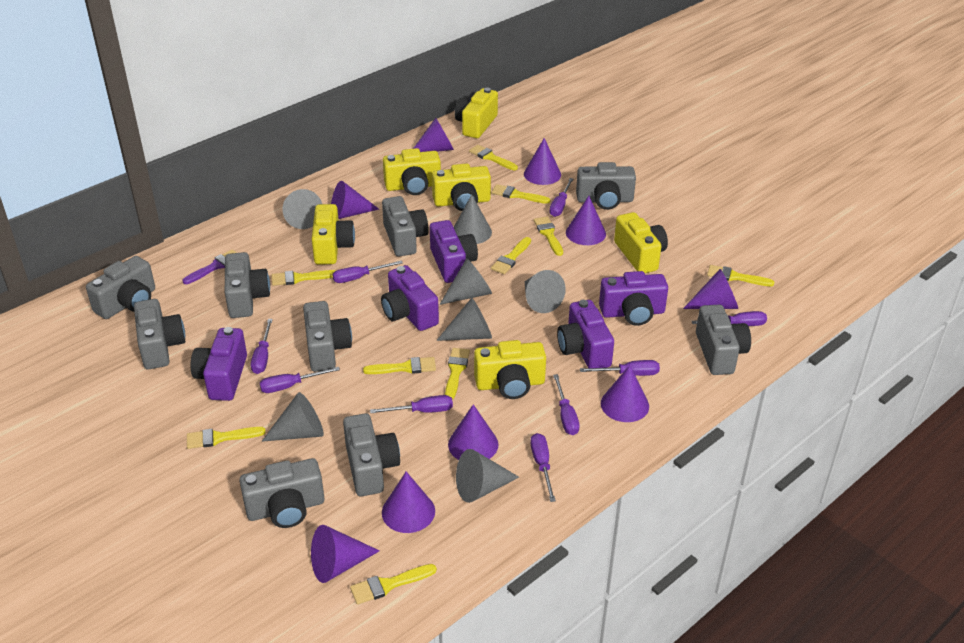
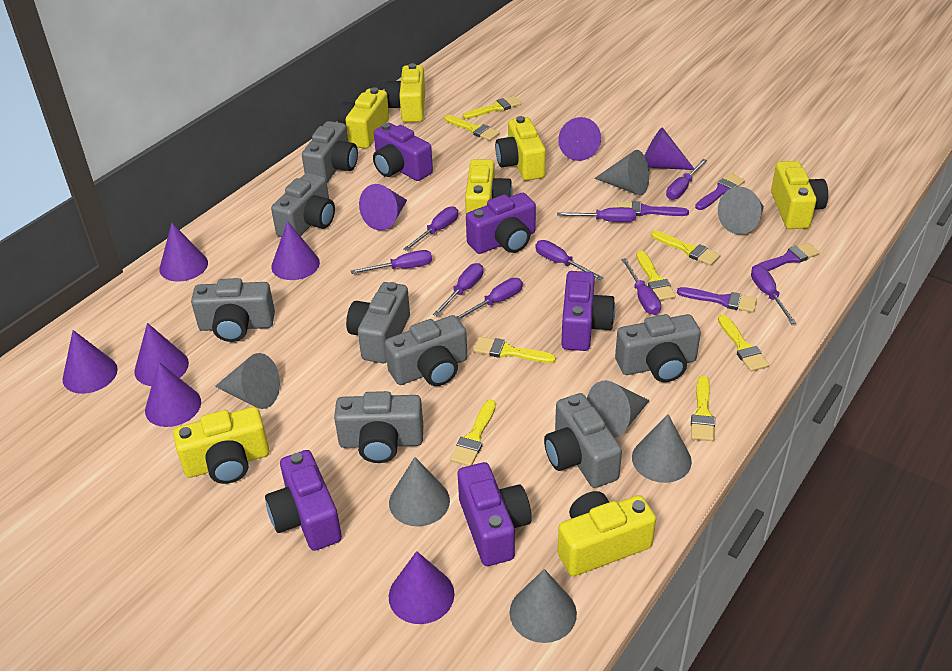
grey camera: 9 -> 8
purple brush: 1 -> 4
yellow brush: 10 -> 8
yellow camera: 6 -> 7

